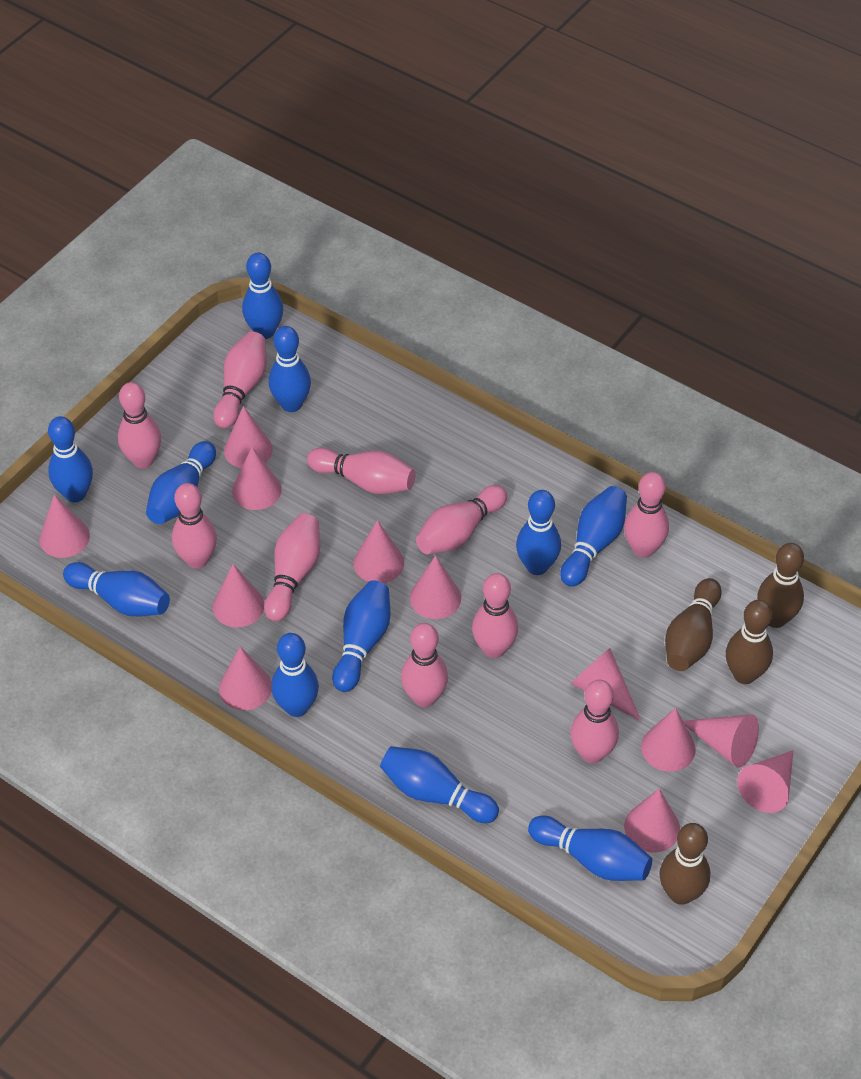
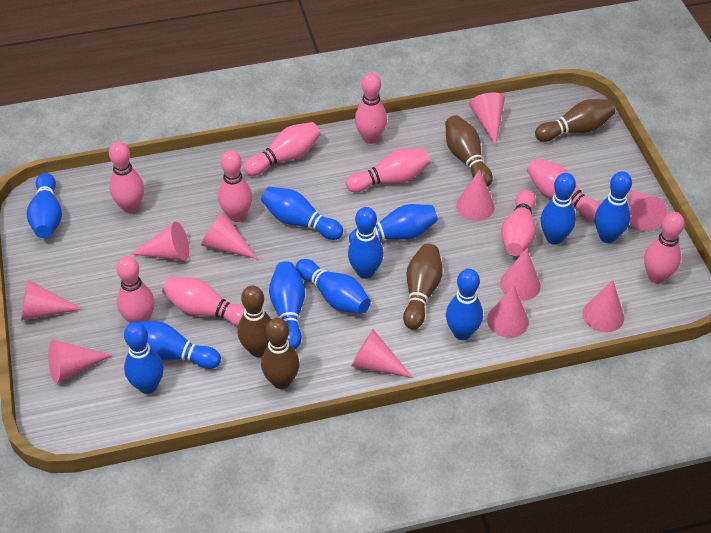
brown bowling pin: 4 -> 5
pink cone: 12 -> 11

